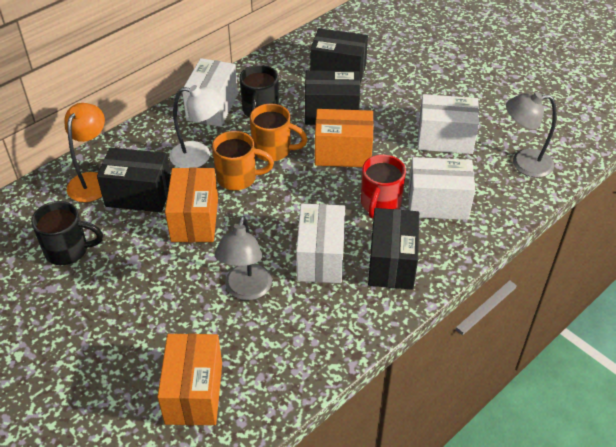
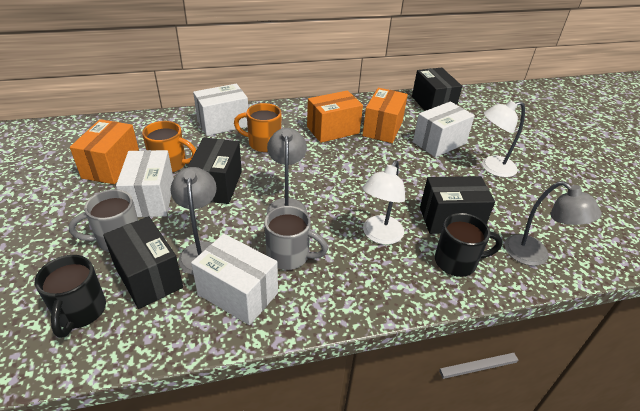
grey lamp: 2 -> 3
grey mug: 0 -> 2
orange lamp: 1 -> 0
red mug: 1 -> 0
white lamp: 1 -> 2

